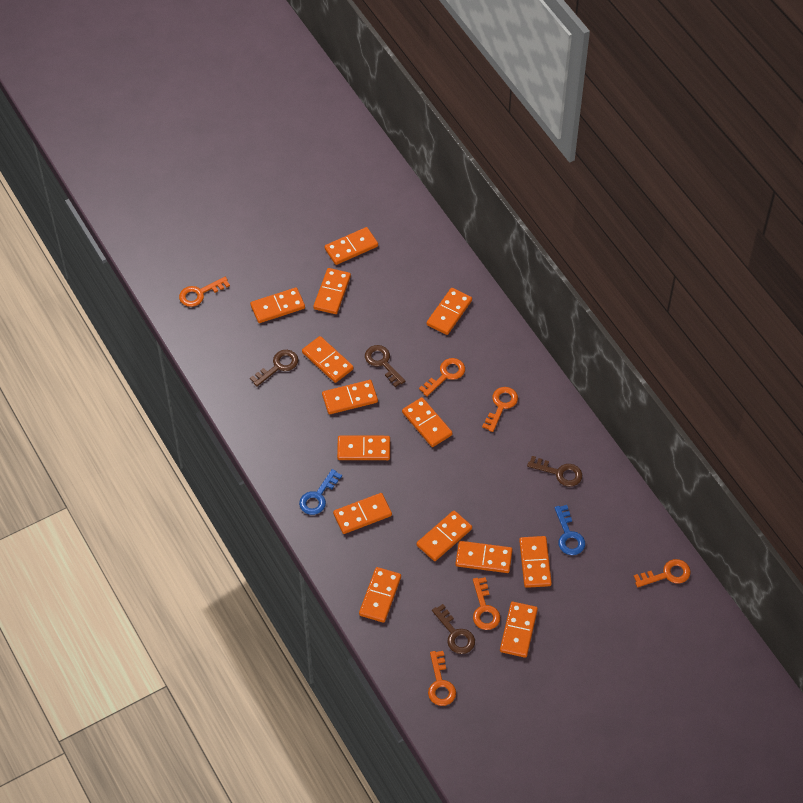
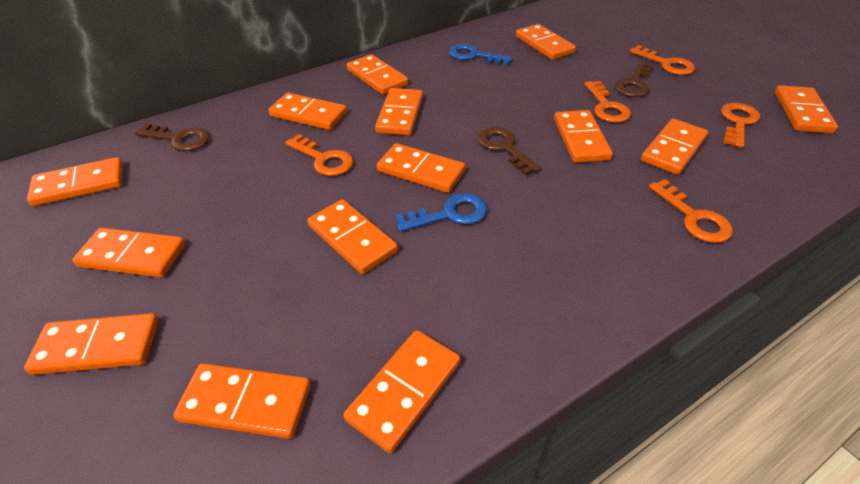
brown key: 4 -> 3
orange key: 6 -> 5

